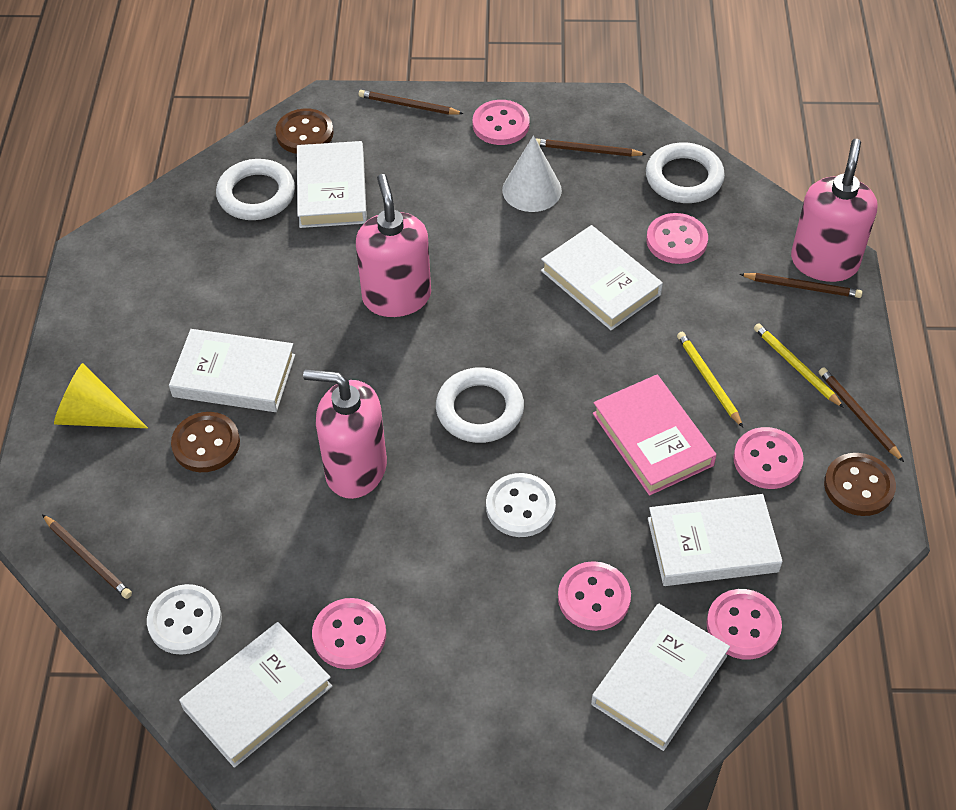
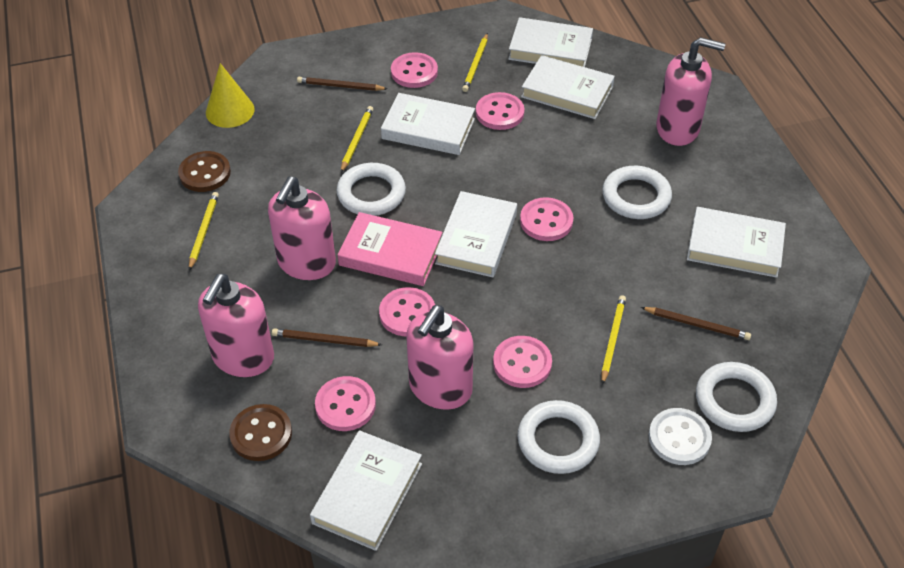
brown button: 3 -> 2
brown pencil: 5 -> 3
pink soap dispenser: 3 -> 4
white button: 2 -> 1
white cone: 1 -> 0
white ring: 3 -> 4
yellow pencil: 2 -> 4

